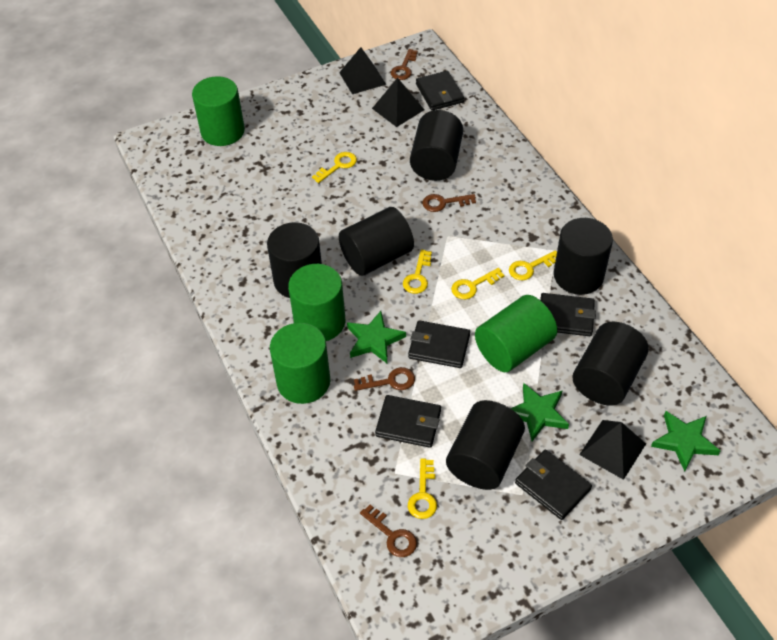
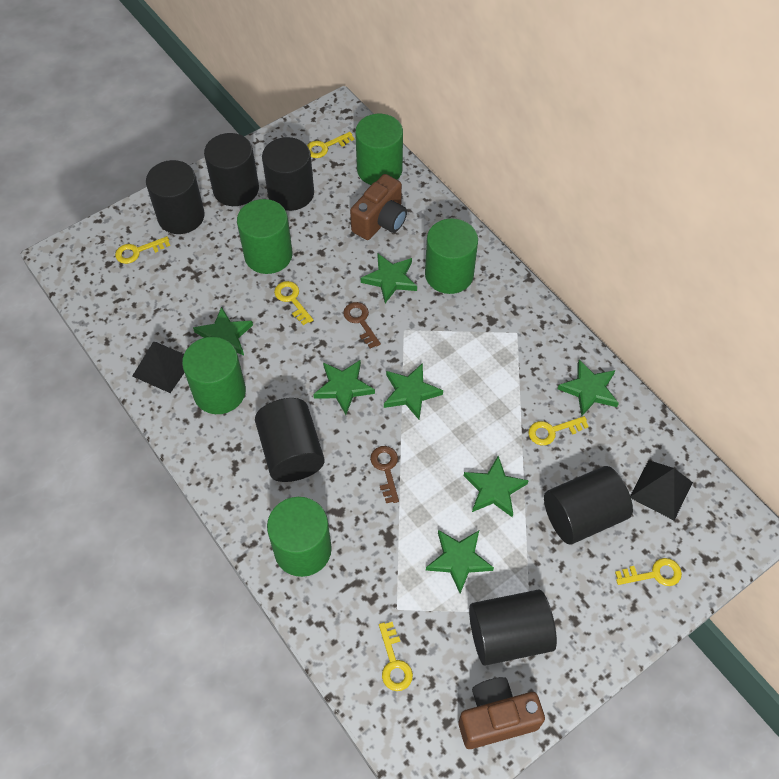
black pyramid: 3 -> 2
black wallet: 5 -> 0
brown camera: 0 -> 2
brown key: 4 -> 2
green cylinder: 4 -> 5
green star: 3 -> 7
yellow key: 5 -> 6

